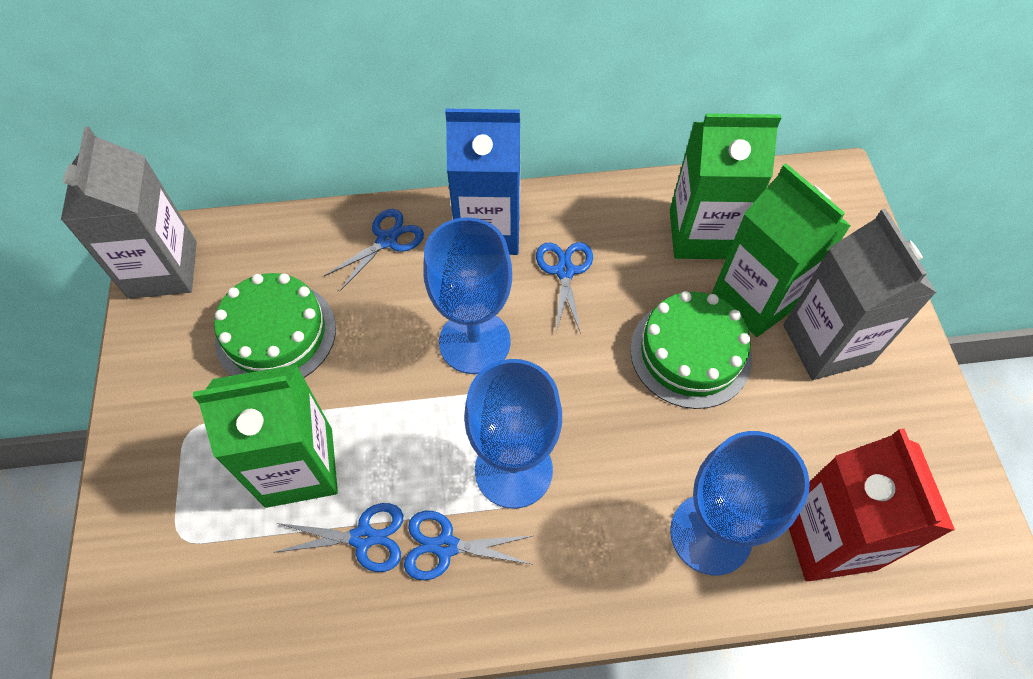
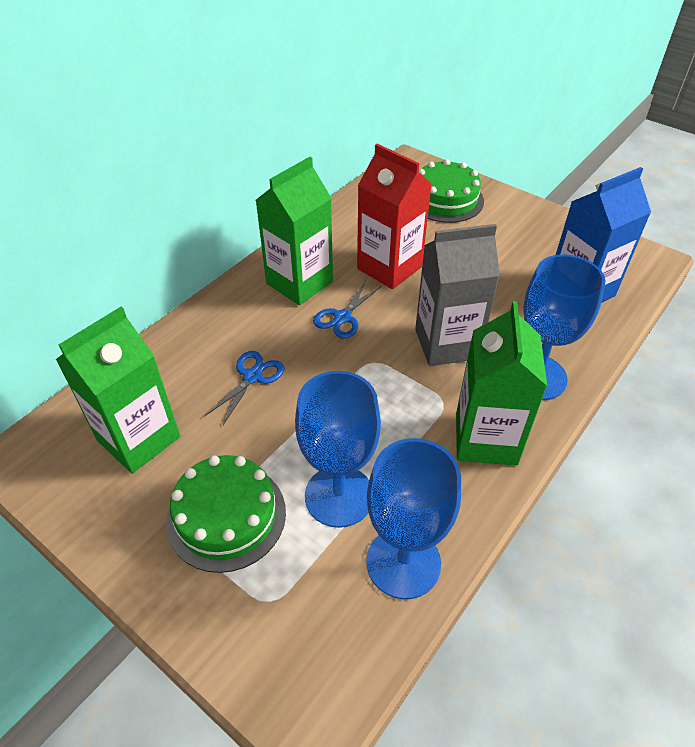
blue scissors: 4 -> 2
grey carton: 2 -> 1

